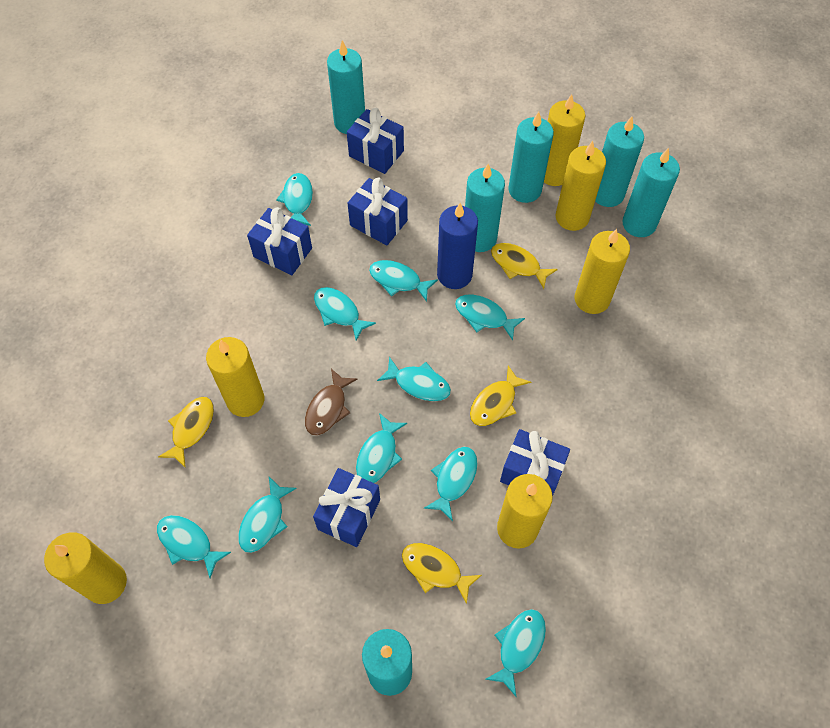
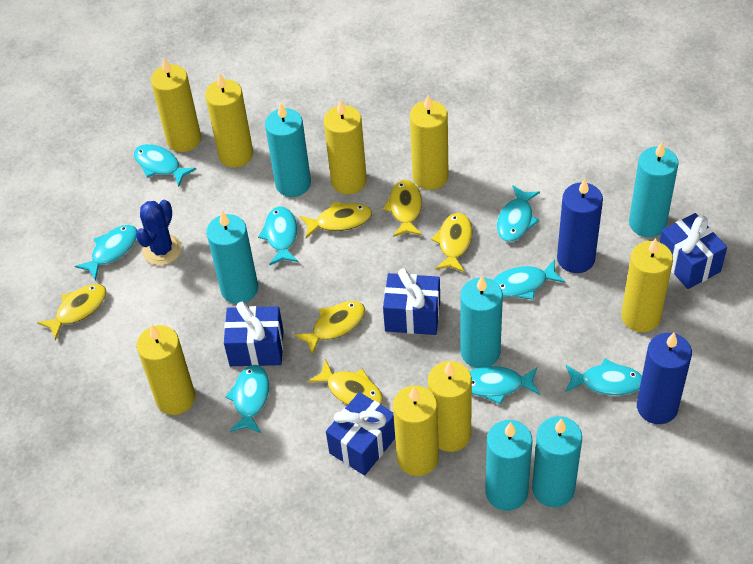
blue cactus: 0 -> 1
blue candle: 1 -> 2
blue gift: 5 -> 4
brown fish: 1 -> 0
turquoise fish: 10 -> 8
yellow candle: 6 -> 8
yellow fish: 4 -> 6

